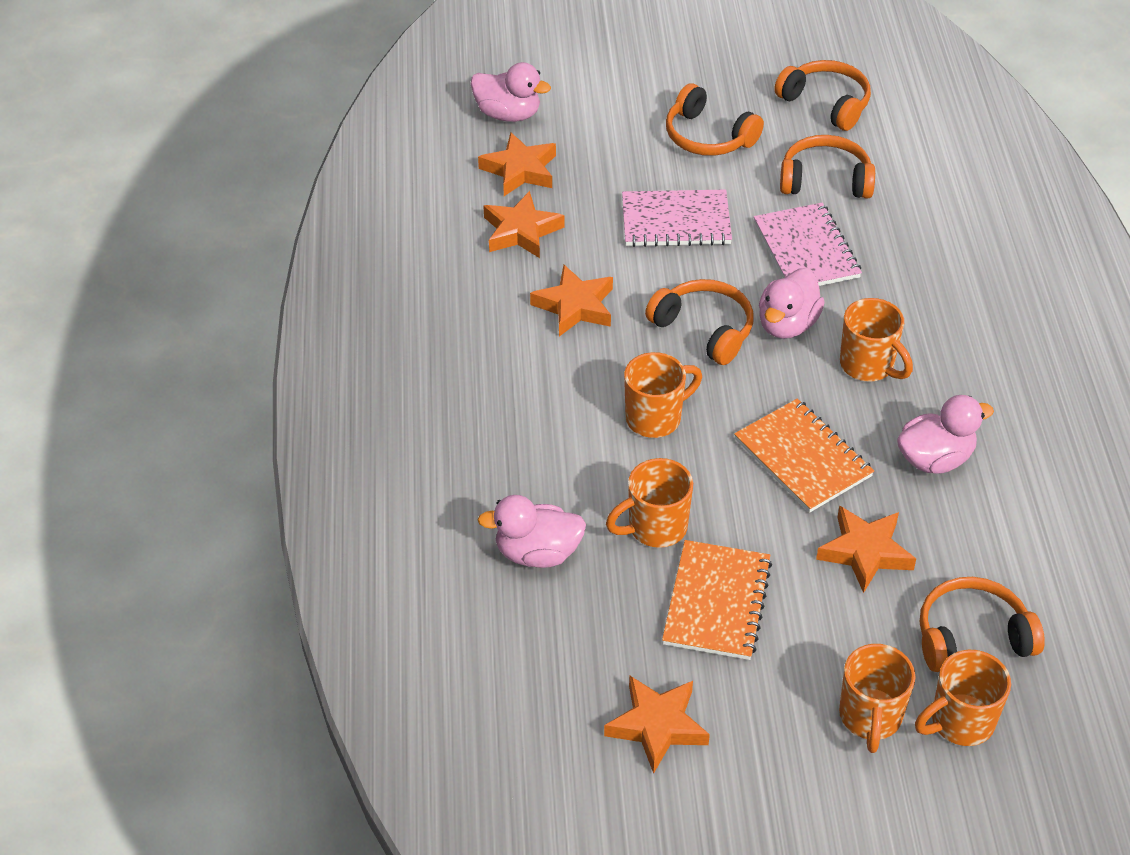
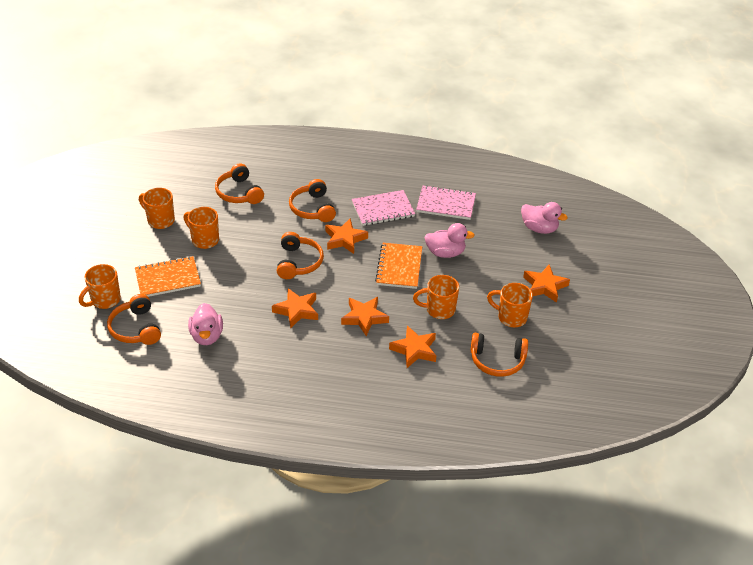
pink duck: 4 -> 3

